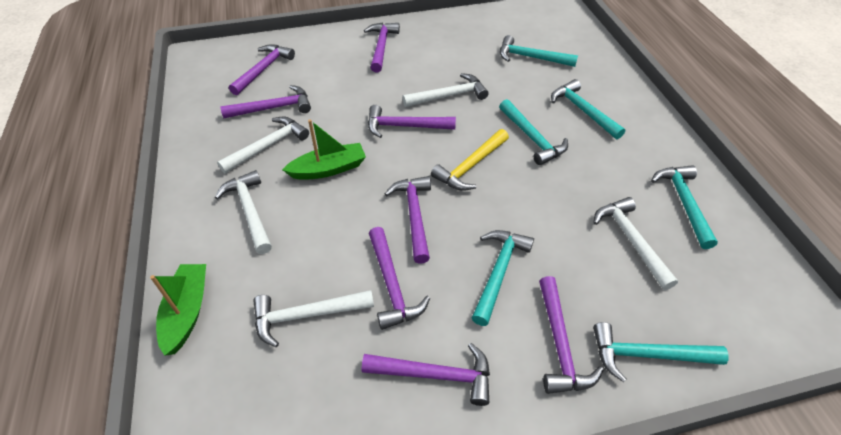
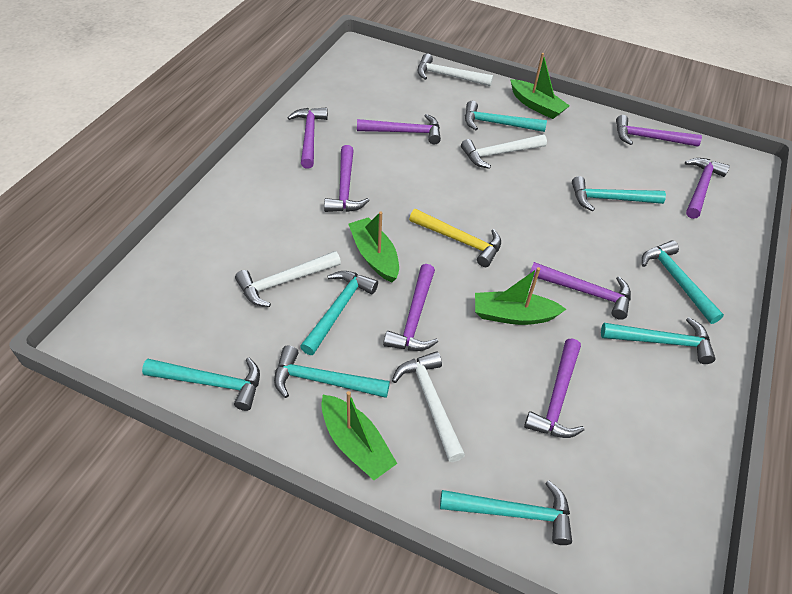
green boat: 2 -> 4
turquoise hammer: 6 -> 8
white hammer: 5 -> 4

